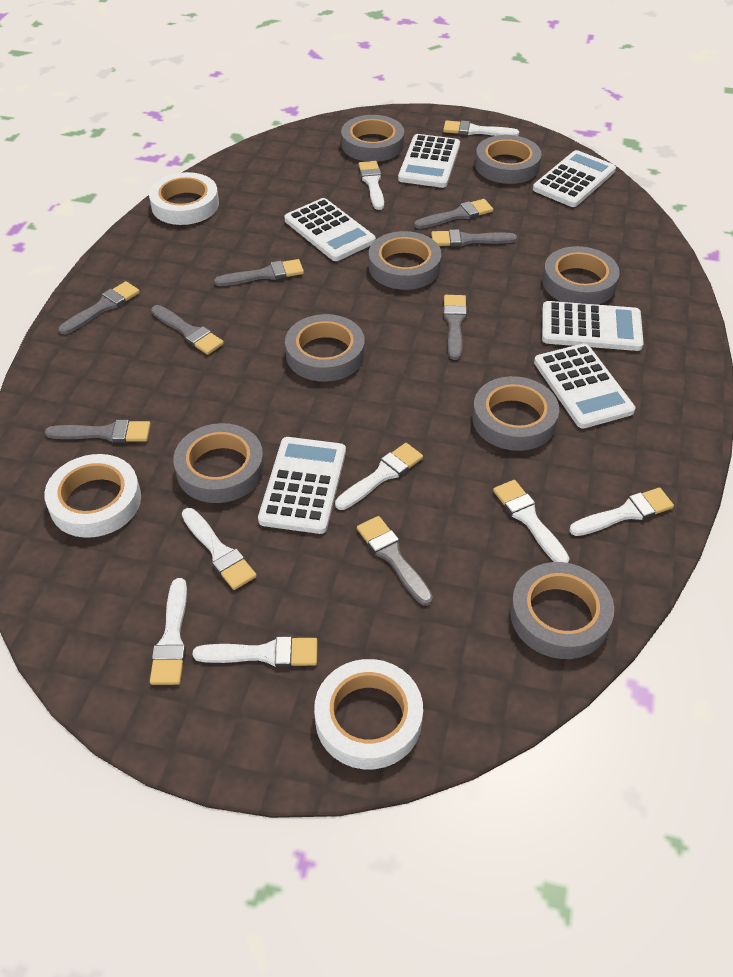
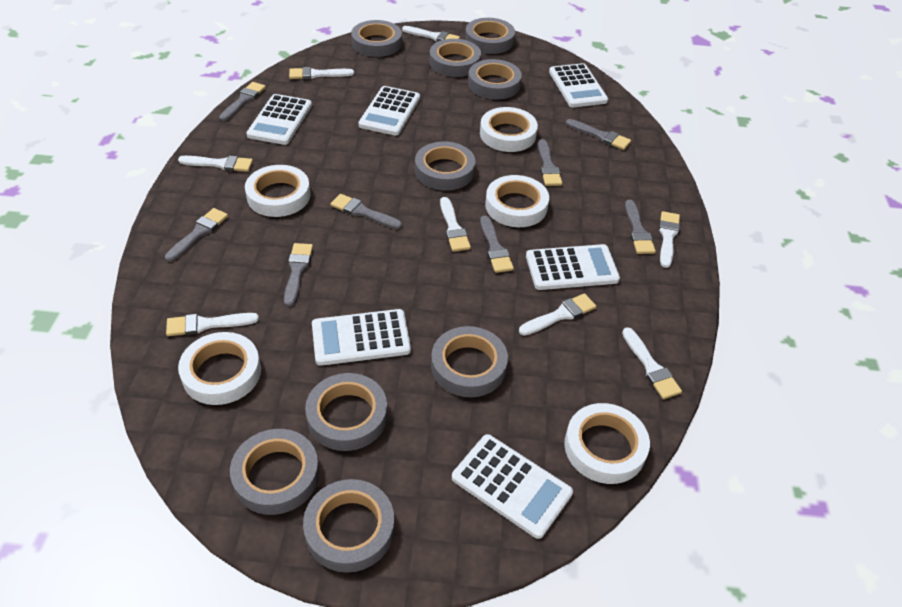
grey tape: 8 -> 9
white tape: 3 -> 5

